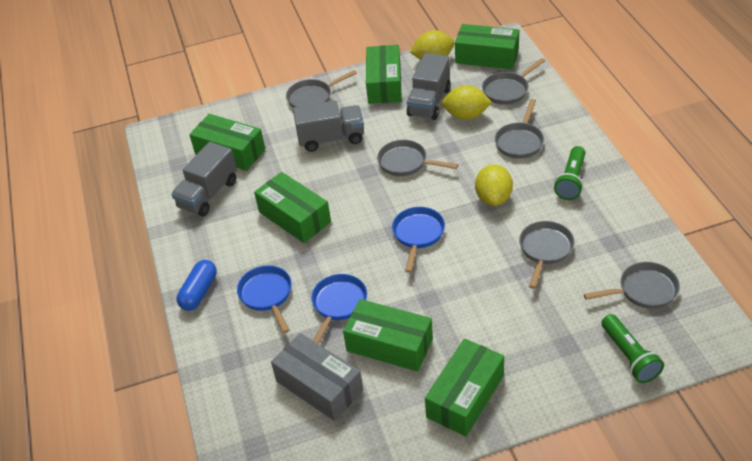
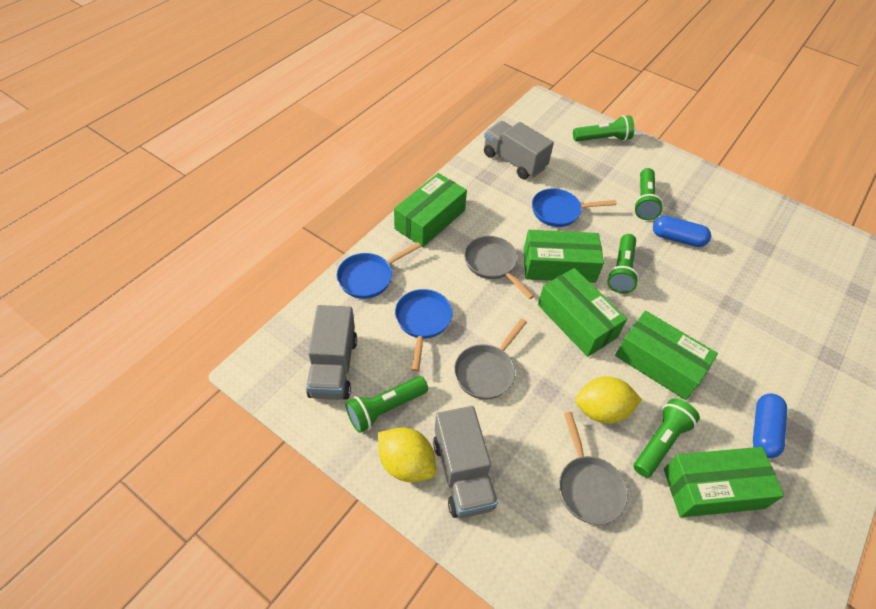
blue capsule: 1 -> 2
green box: 6 -> 5
green flashlight: 2 -> 5
grey box: 1 -> 0
grey pan: 6 -> 3
yellow lemon: 3 -> 2

